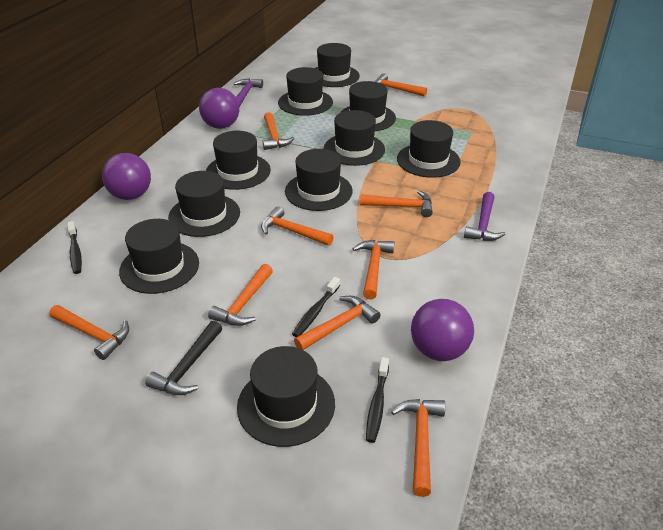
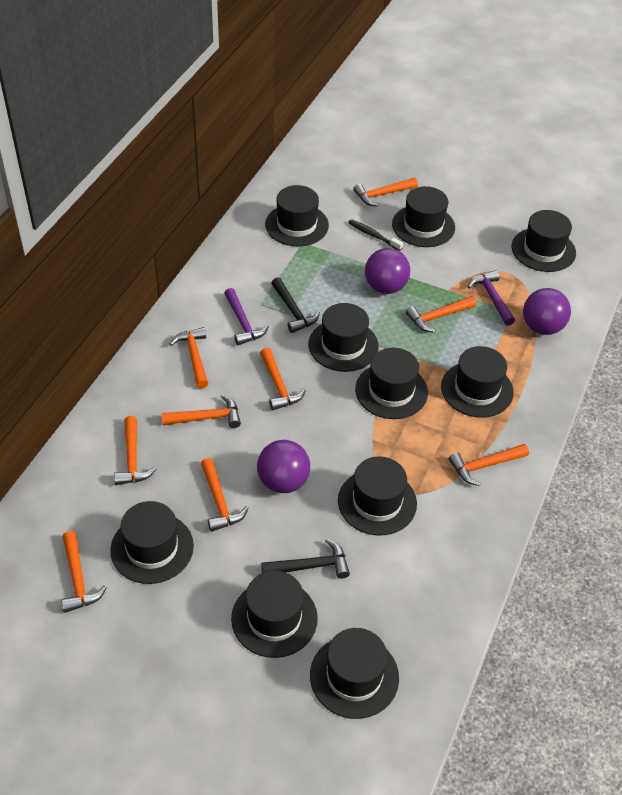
black hammer: 1 -> 2
black toothbrush: 3 -> 1

